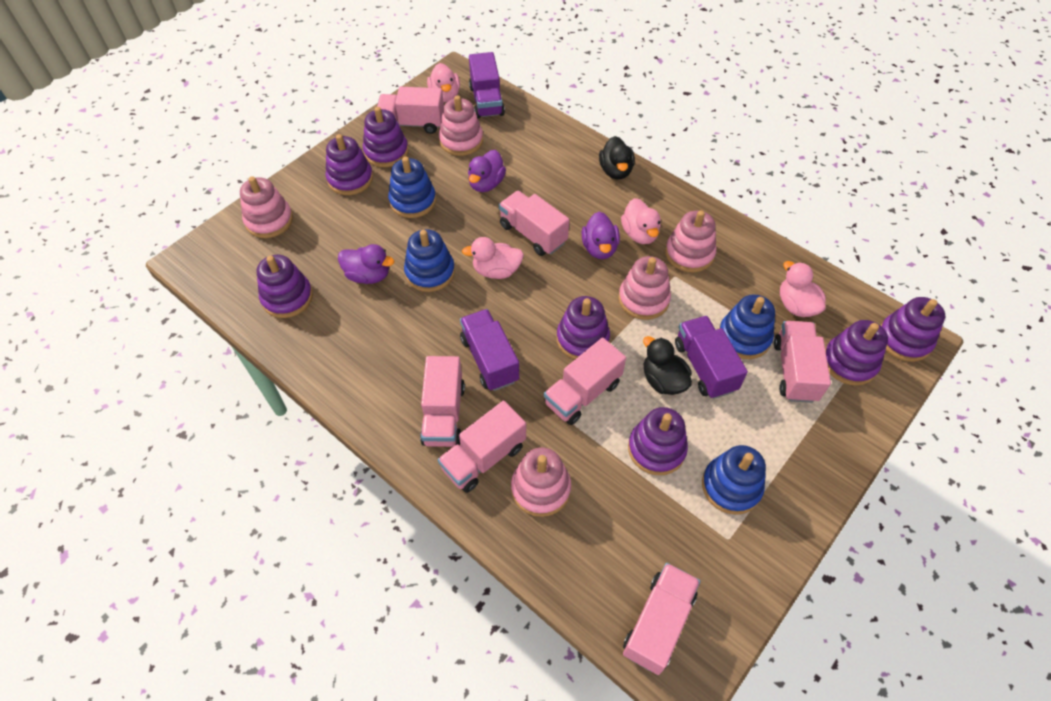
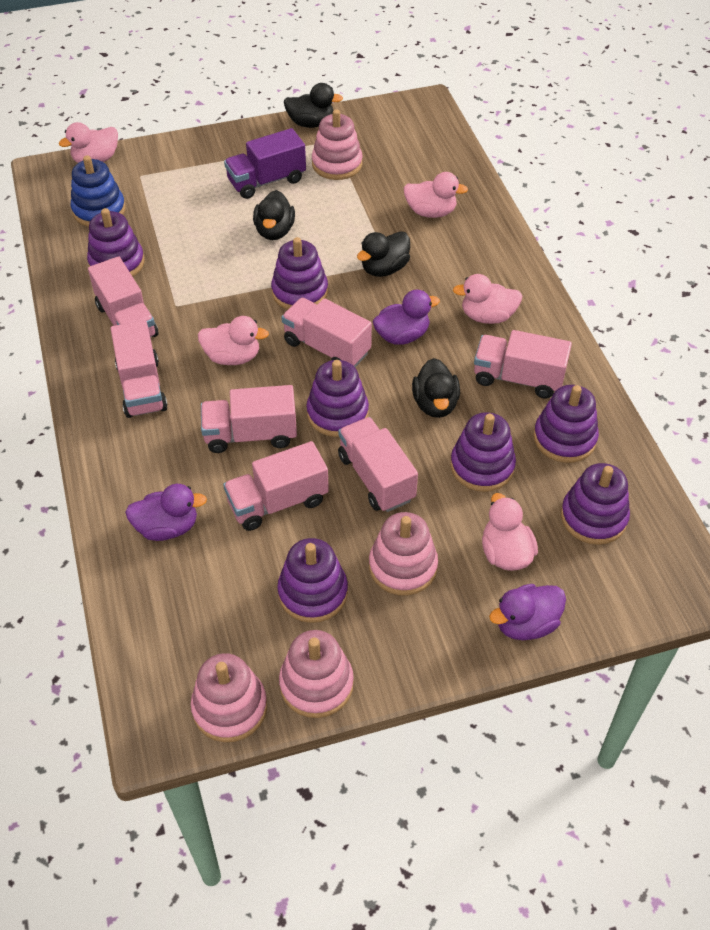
black duck: 2 -> 4
blue stacking toy: 4 -> 1
pink duck: 4 -> 5
pink stacking toy: 5 -> 4
purple truck: 3 -> 1

